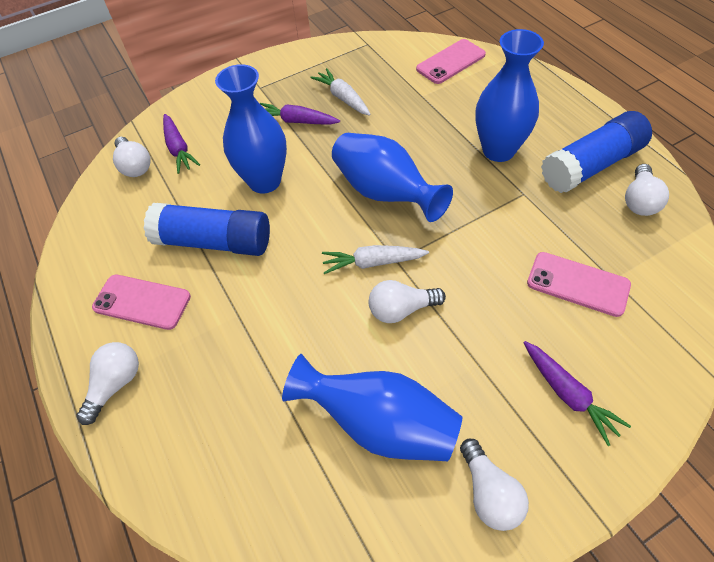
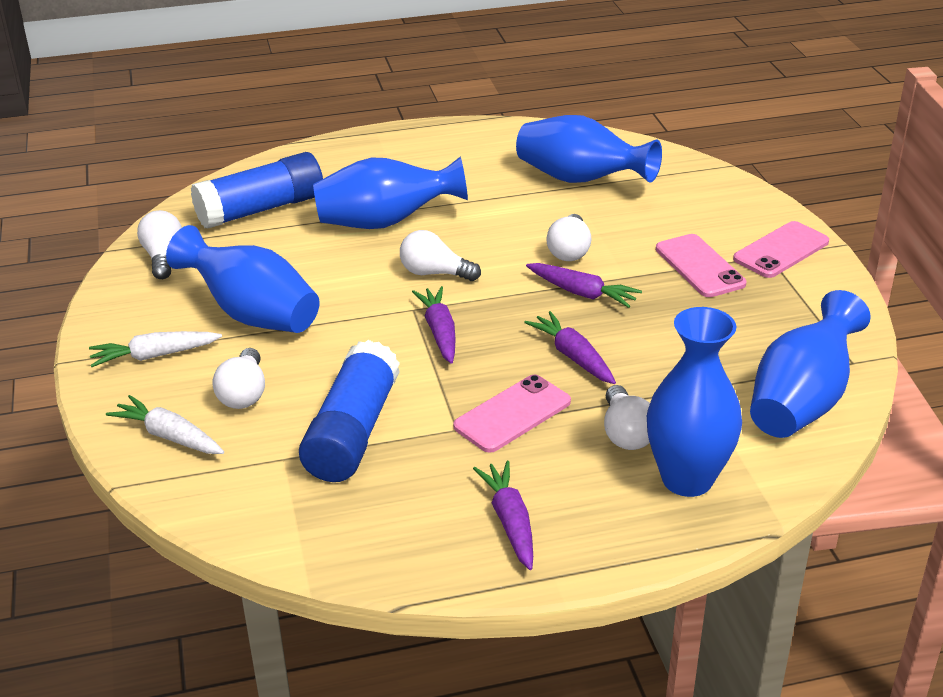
blue vase: 4 -> 5
purple carrot: 3 -> 4

